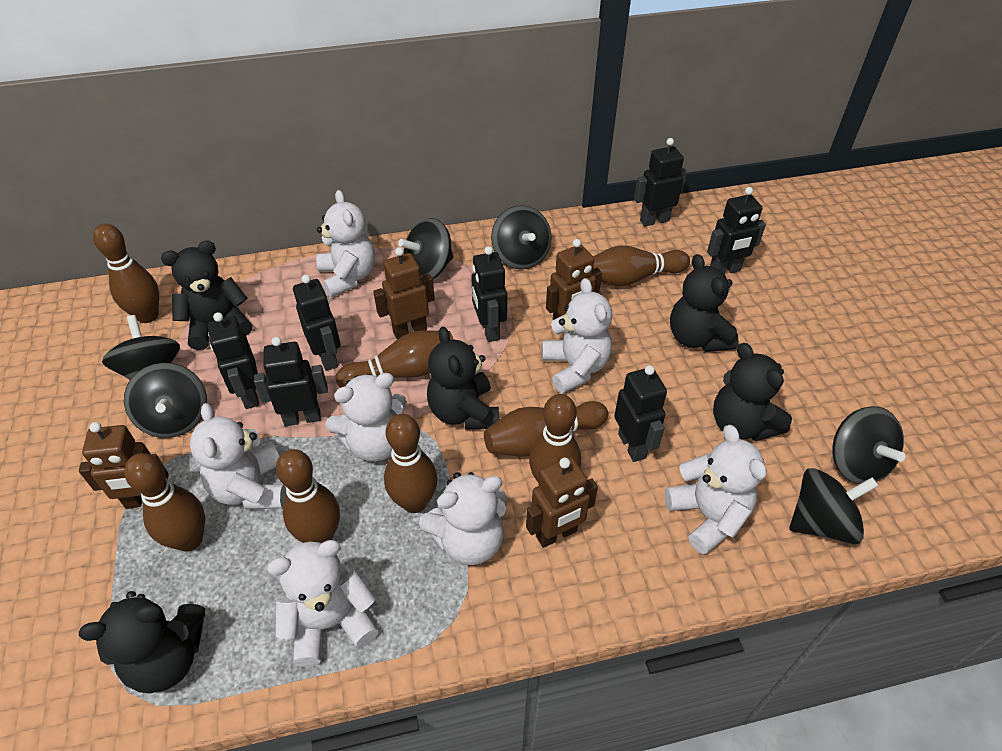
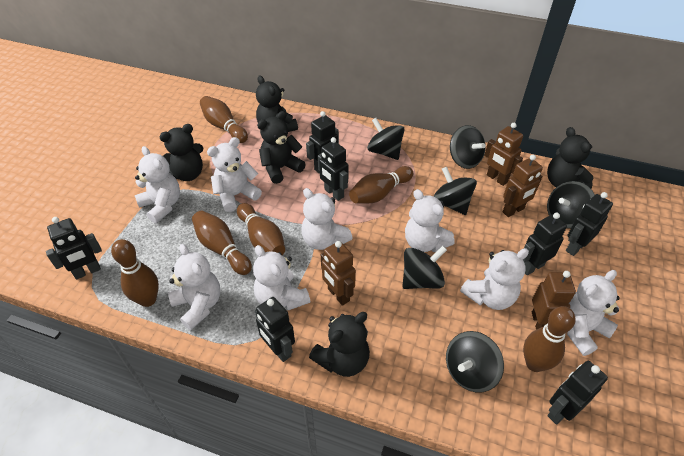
brown bowling pin: 8 -> 6
white teddy bear: 7 -> 8

